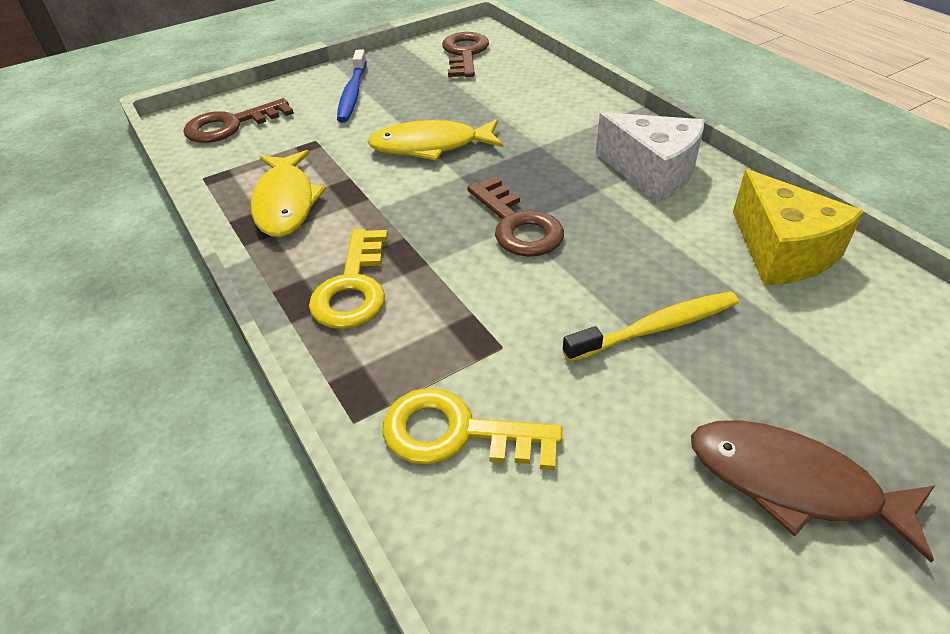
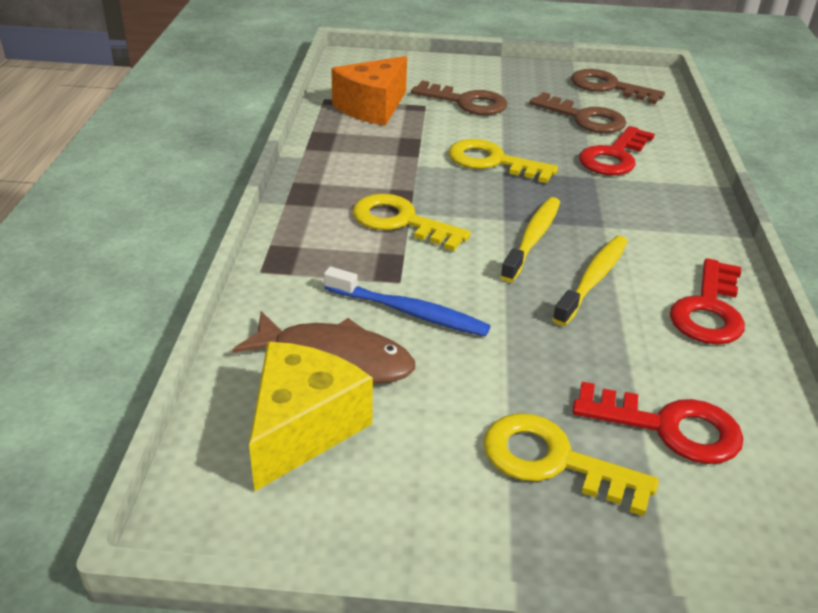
orange cheese: 0 -> 1
red key: 0 -> 3
white cheese: 1 -> 0
yellow fish: 2 -> 0
yellow key: 2 -> 3
yellow toothbrush: 1 -> 2

